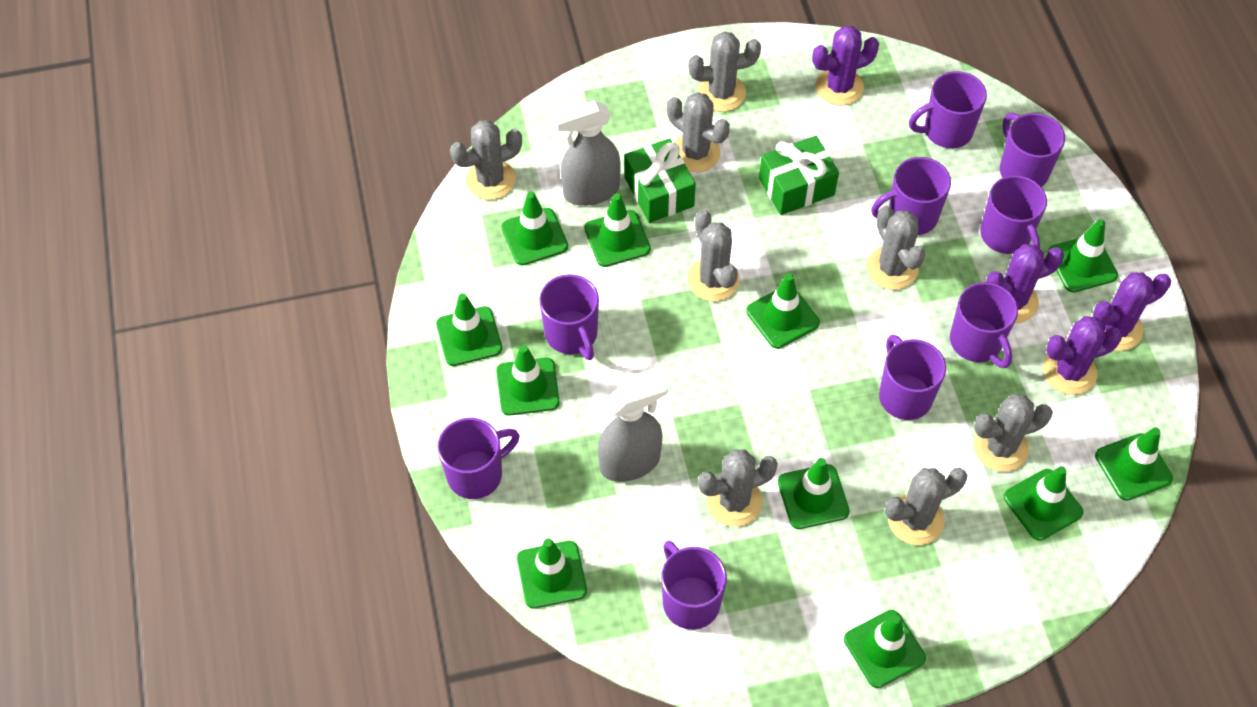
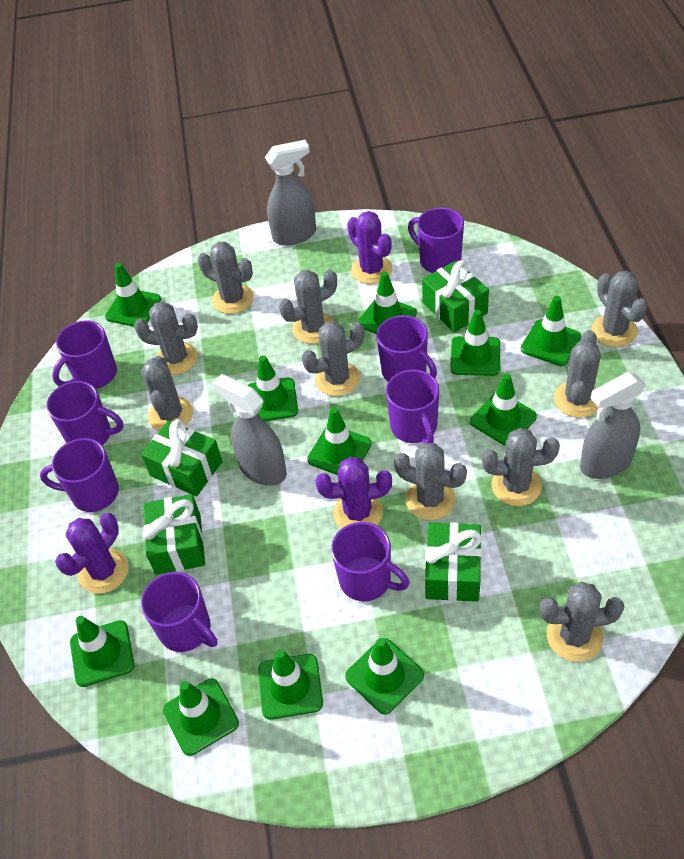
green gift: 2 -> 4
grey cactus: 8 -> 10
grey spray bottle: 2 -> 3
purple cactus: 4 -> 3
purple mug: 9 -> 8

